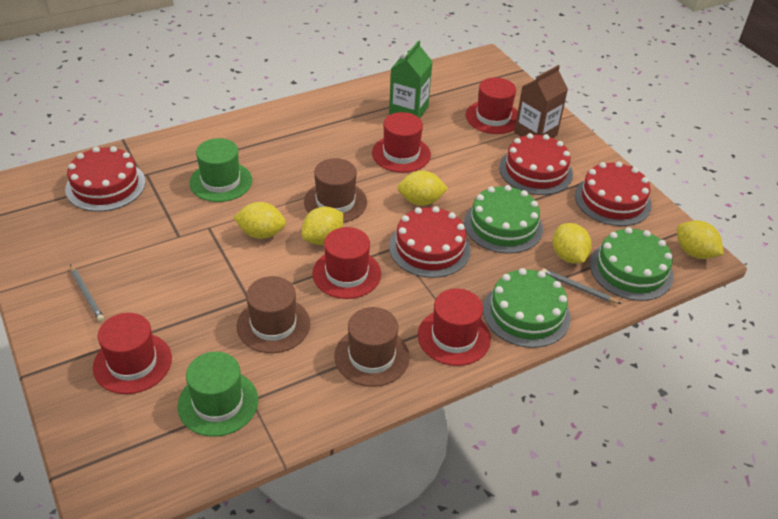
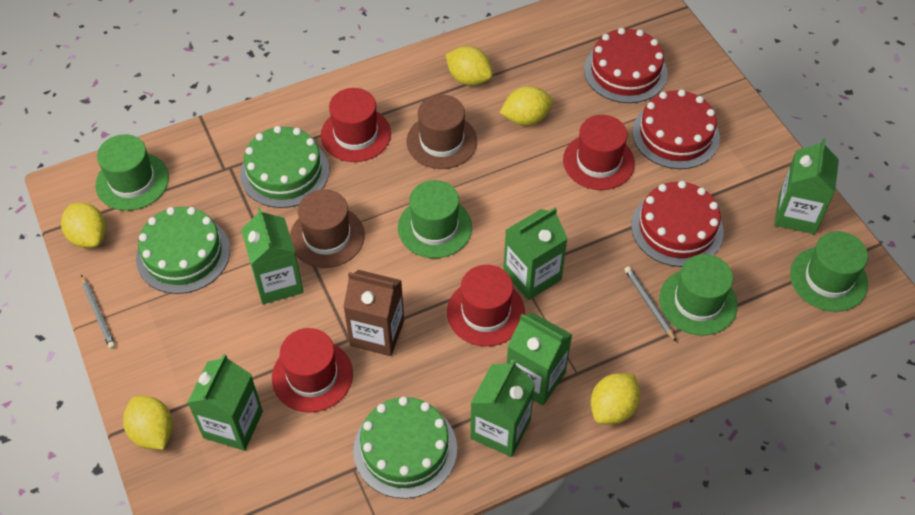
brown hat: 3 -> 2
green carton: 1 -> 6
green hat: 2 -> 4
red cake: 4 -> 3
red hat: 5 -> 4

